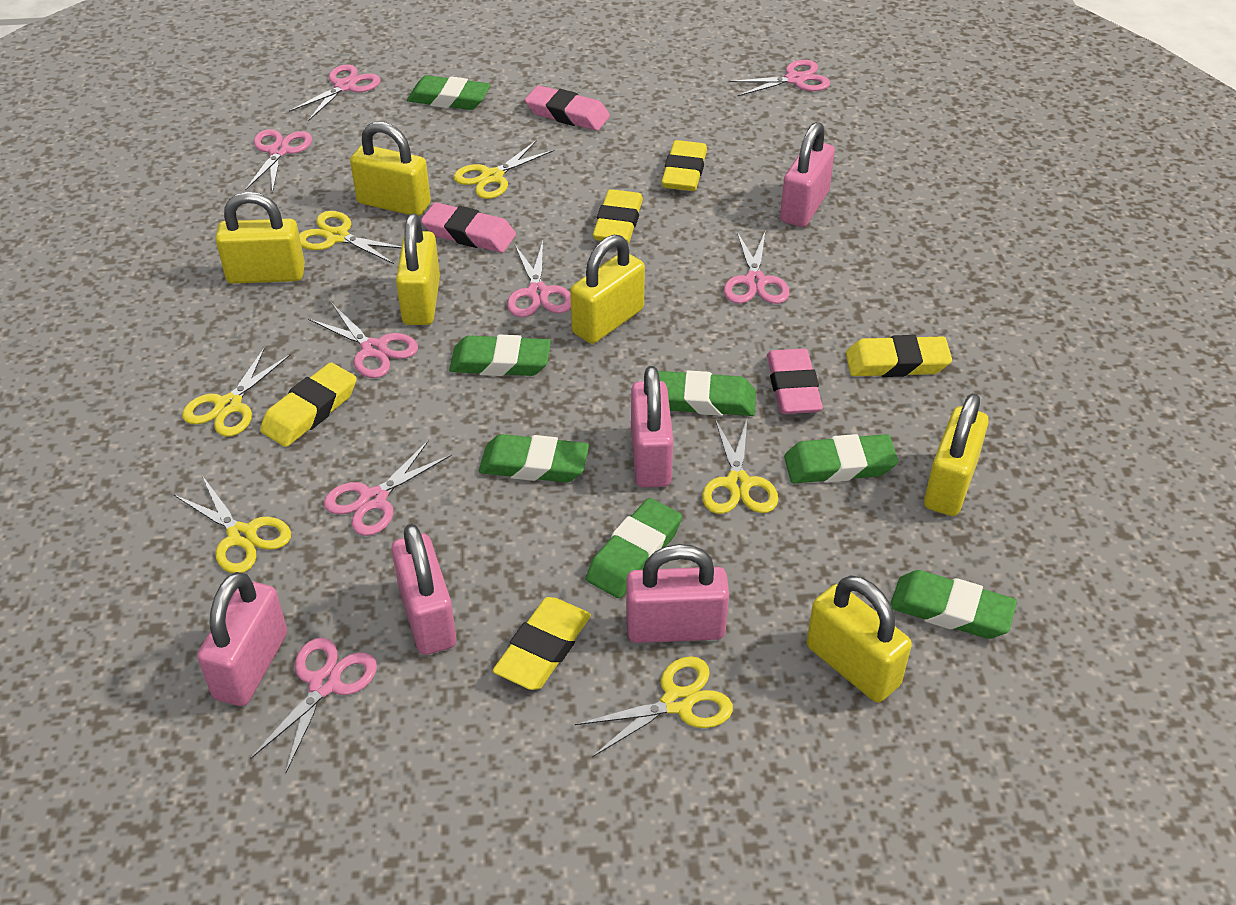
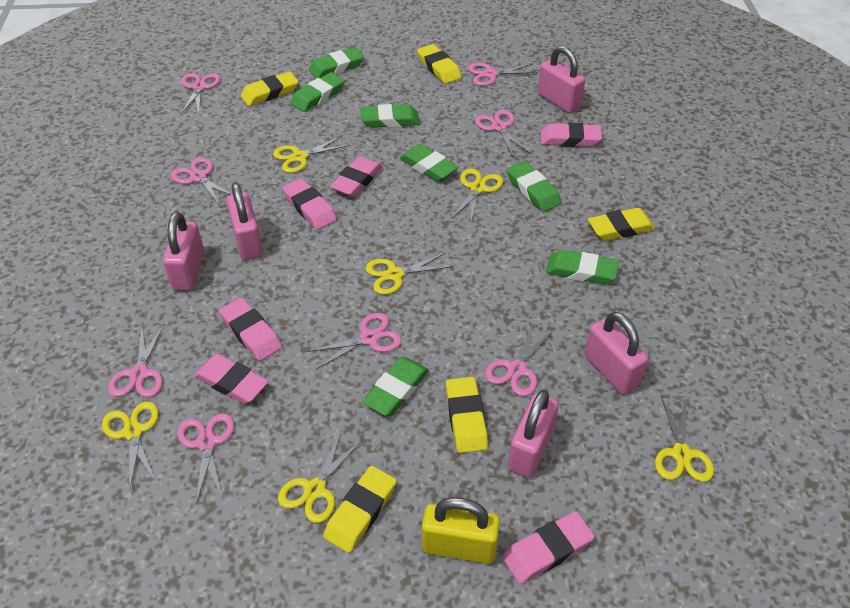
pink eraser: 3 -> 6
yellow padlock: 6 -> 1

